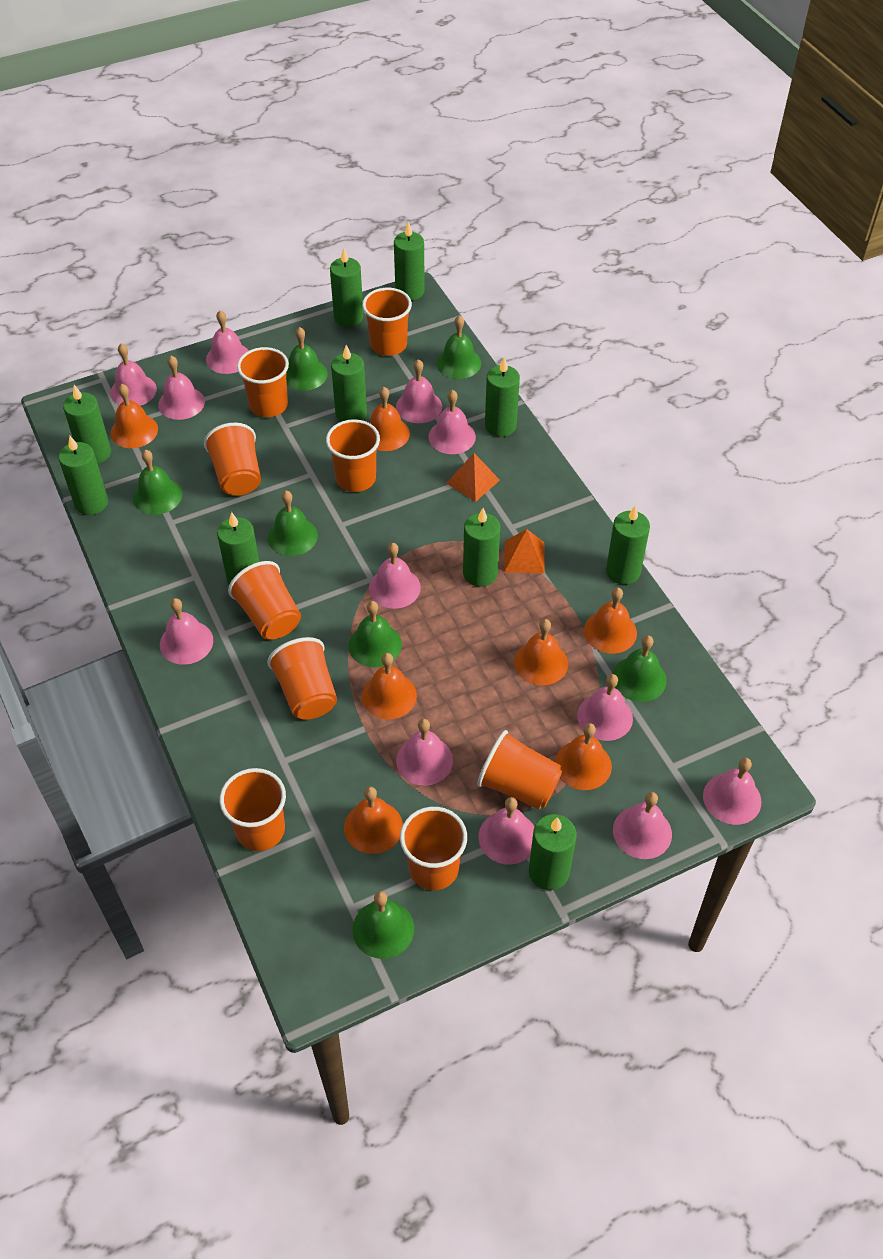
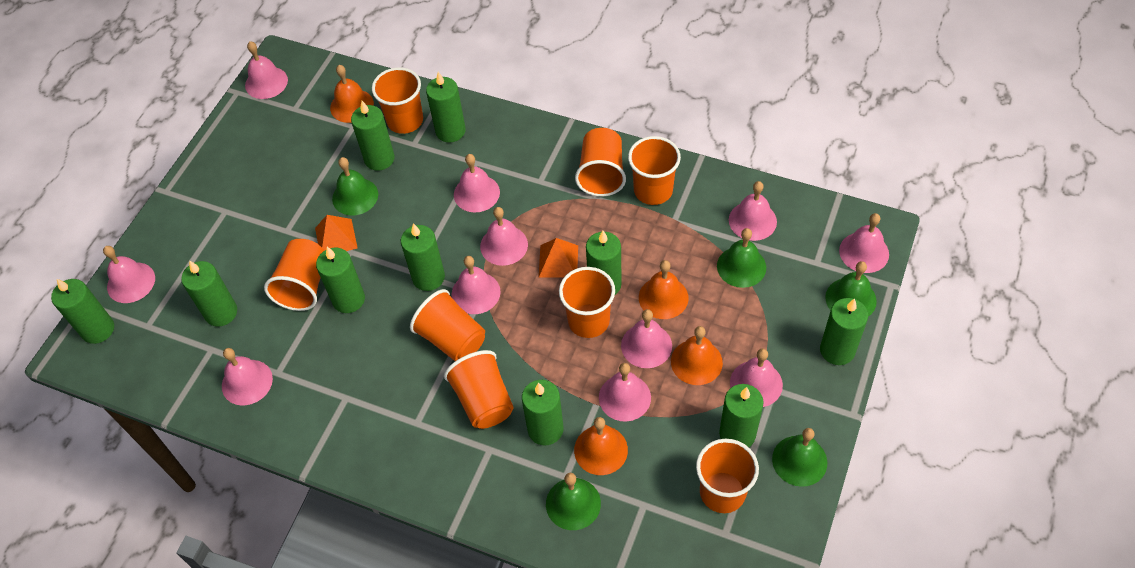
green bell: 7 -> 5
orange bell: 7 -> 4
orange cup: 9 -> 8
pink bell: 12 -> 11

